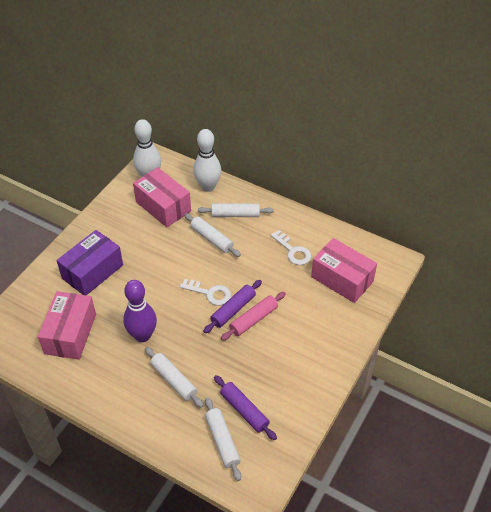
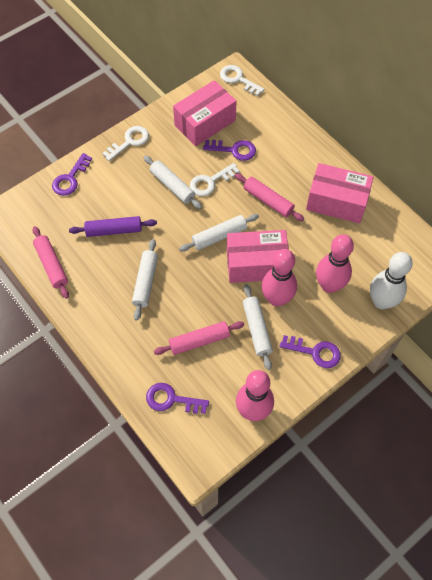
pink bowling pin: 0 -> 3
pink rolling pin: 1 -> 3
purple bowling pin: 1 -> 0
purple box: 1 -> 0
purple key: 0 -> 4
purple rolling pin: 2 -> 1
white bowling pin: 2 -> 1
white key: 2 -> 3

